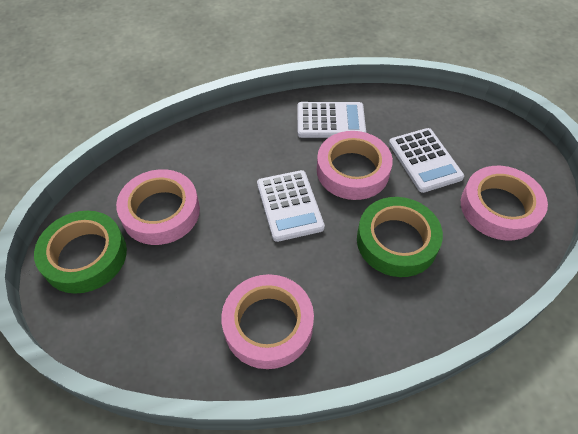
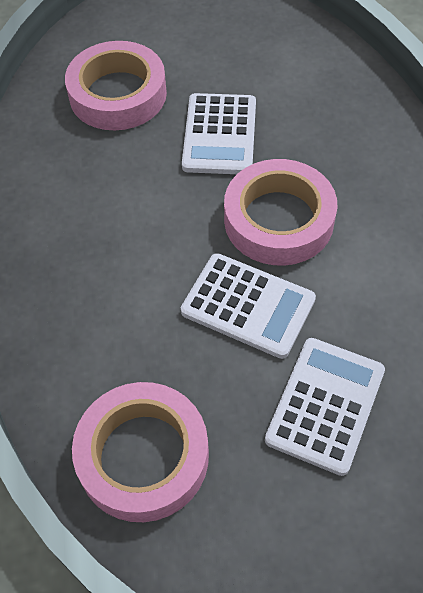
green tape: 2 -> 0
pink tape: 4 -> 3

